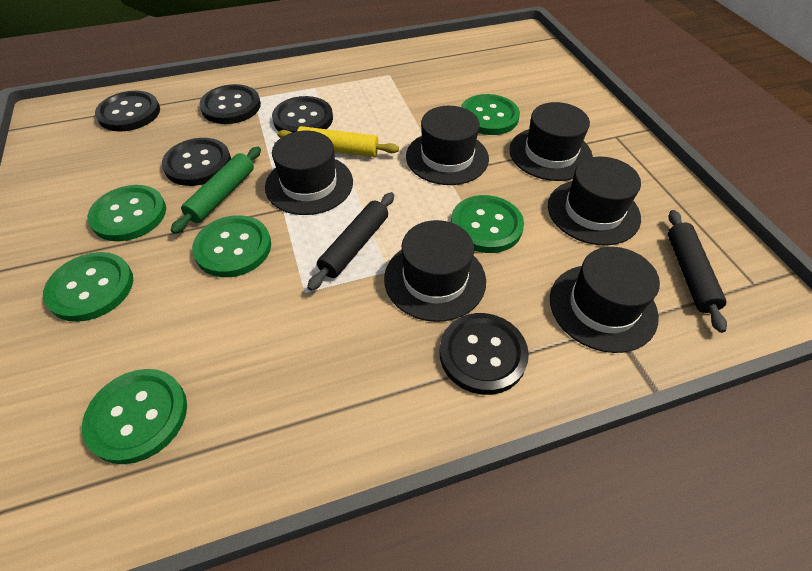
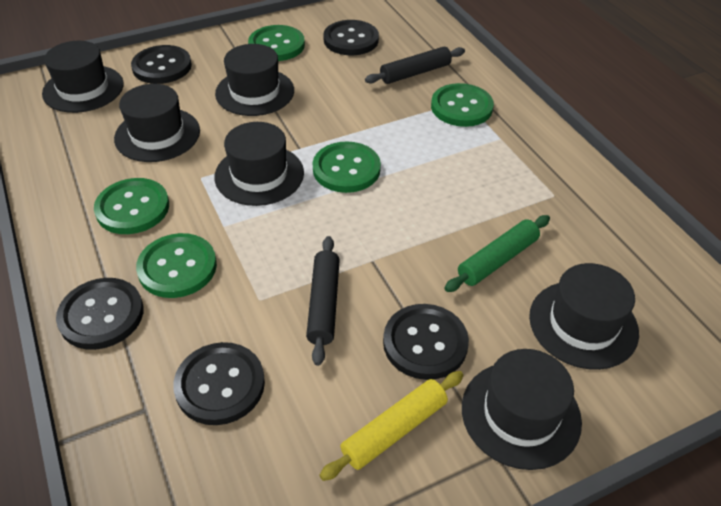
green button: 6 -> 5

